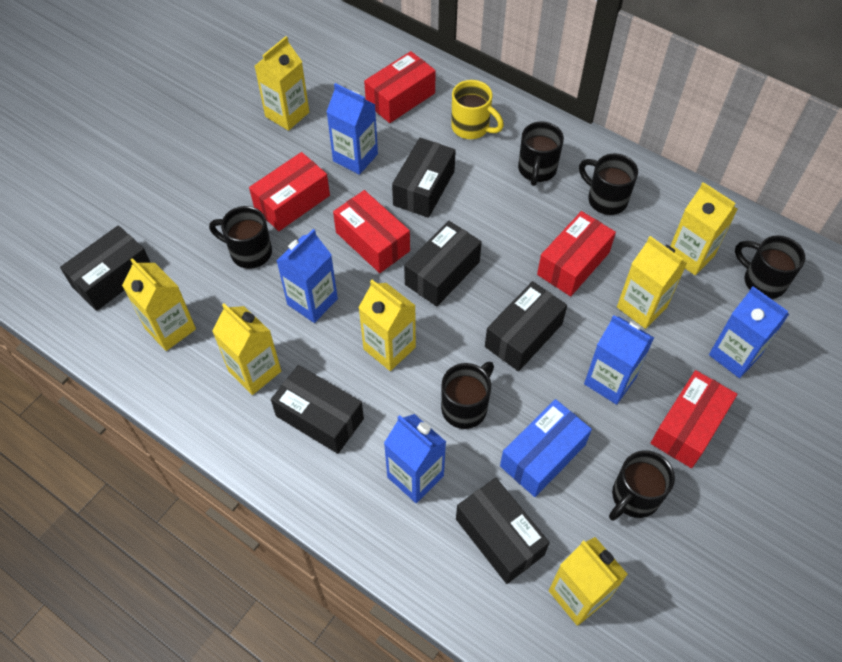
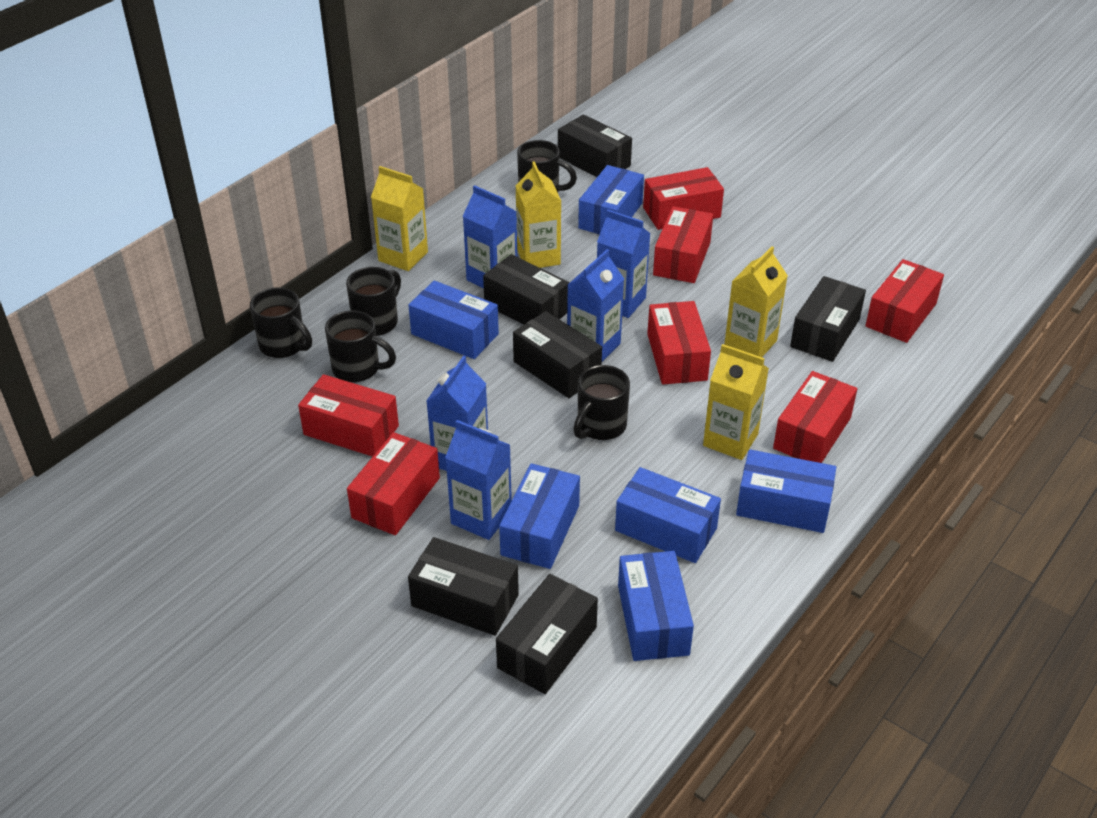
black mug: 6 -> 5
blue box: 1 -> 6
red box: 5 -> 7
yellow carton: 7 -> 4
yellow mug: 1 -> 0

